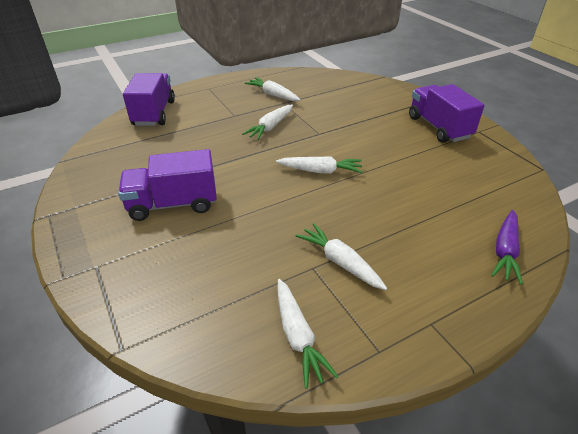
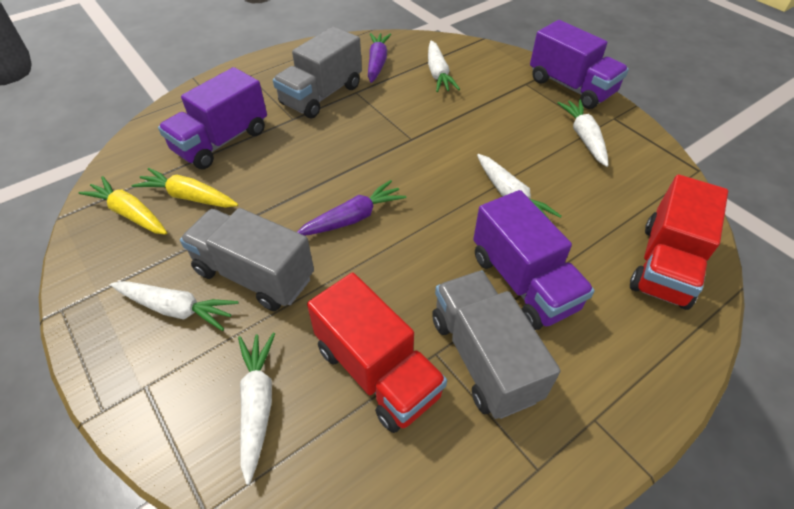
grey truck: 0 -> 3
purple carrot: 1 -> 2
red truck: 0 -> 2
yellow carrot: 0 -> 2

